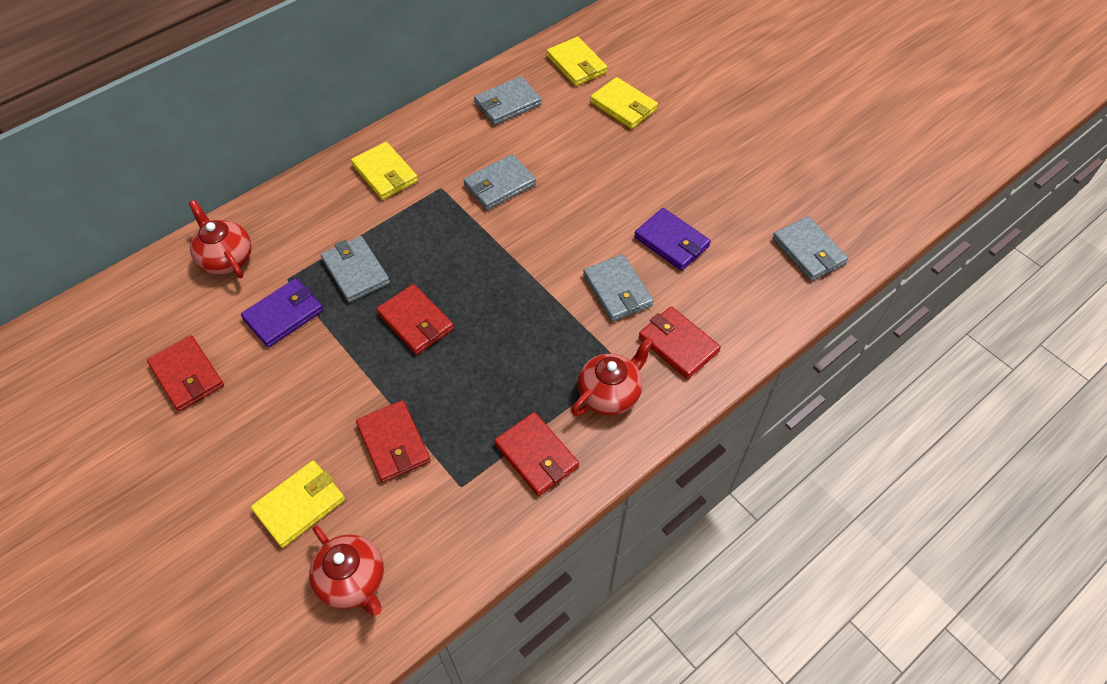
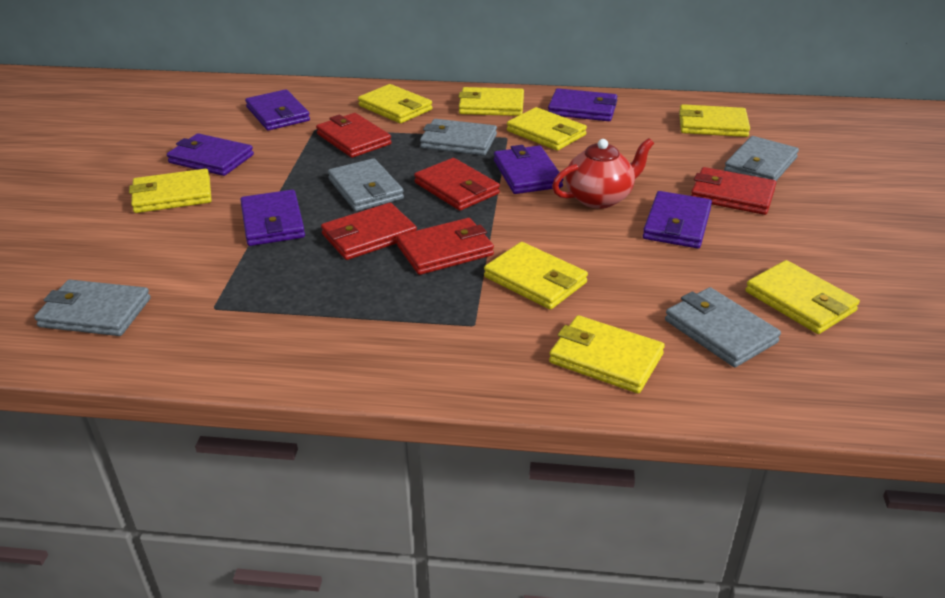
purple wallet: 2 -> 6
red teapot: 3 -> 1
yellow wallet: 4 -> 8

